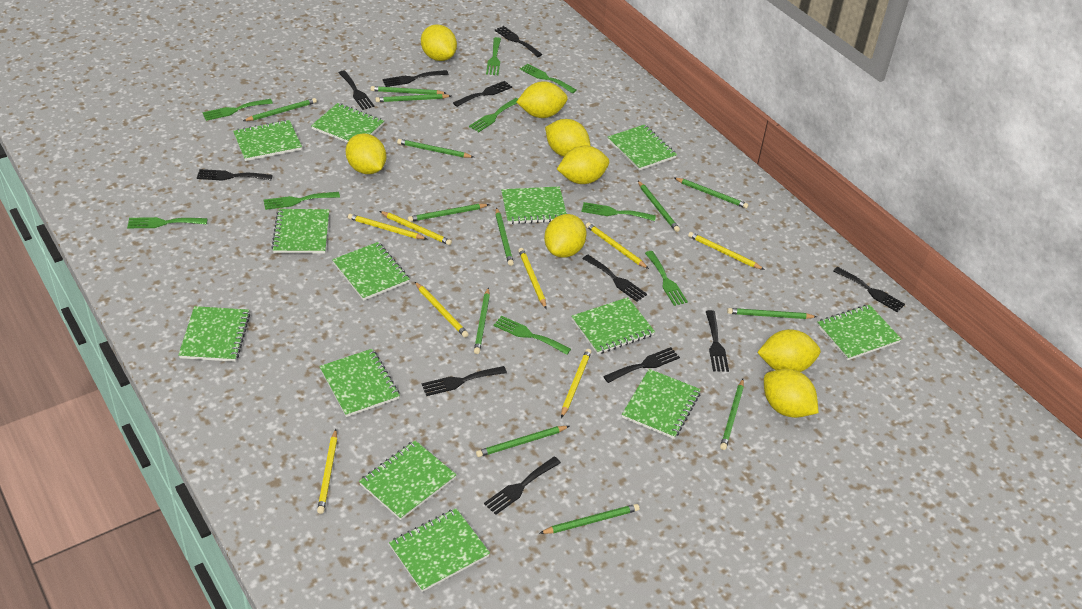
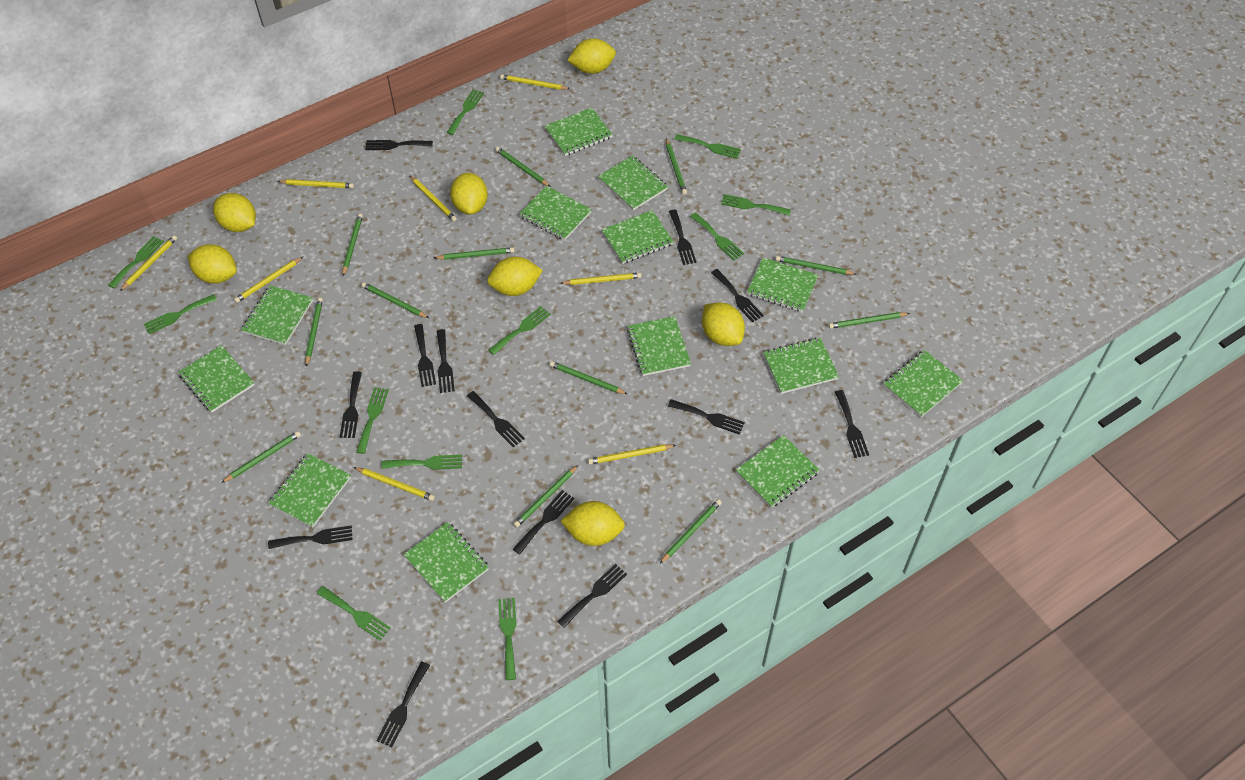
black fork: 11 -> 13
green fork: 9 -> 11
green pencil: 13 -> 12
yellow lemon: 8 -> 7

